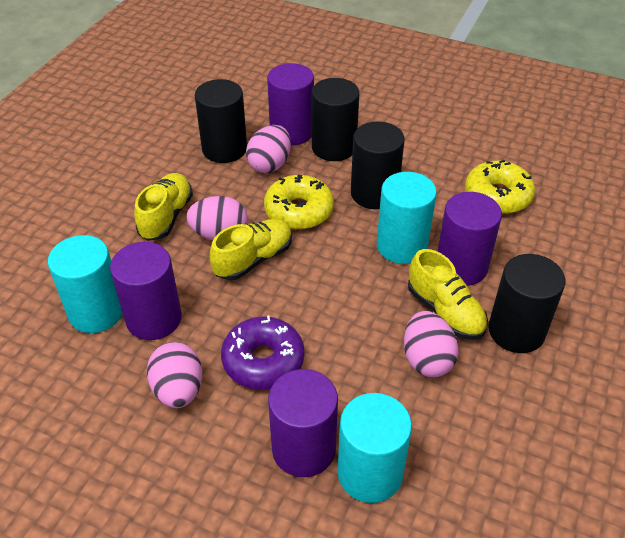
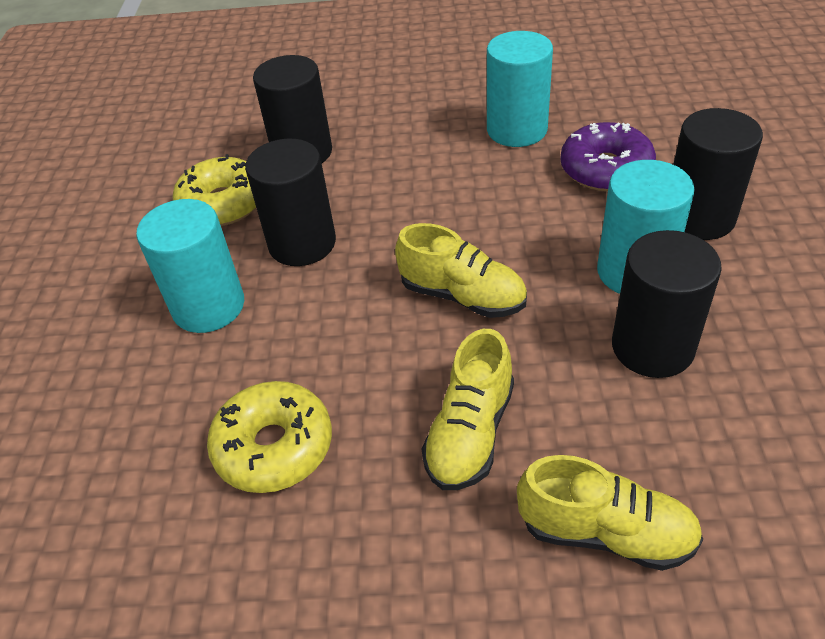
pink egg: 4 -> 0
purple cylinder: 4 -> 0

